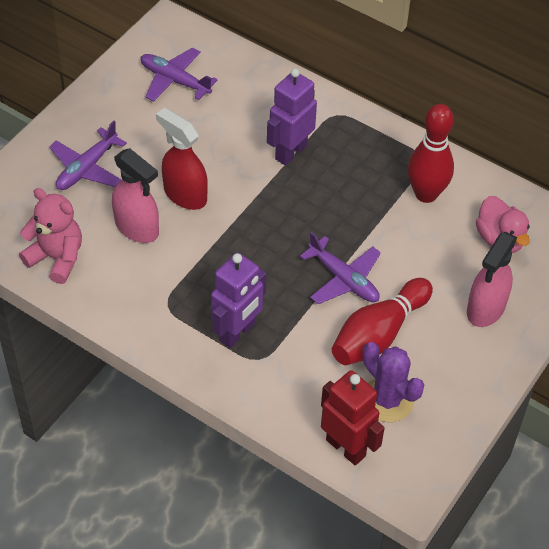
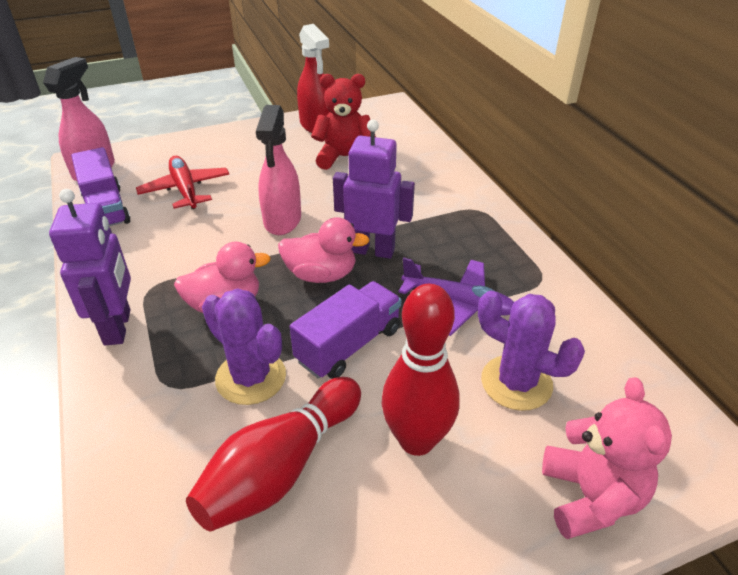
pink duck: 1 -> 2
purple cactus: 1 -> 2
purple plane: 3 -> 1
purple truck: 0 -> 2
red plane: 0 -> 1
red robot: 1 -> 0
red teddy bear: 0 -> 1

